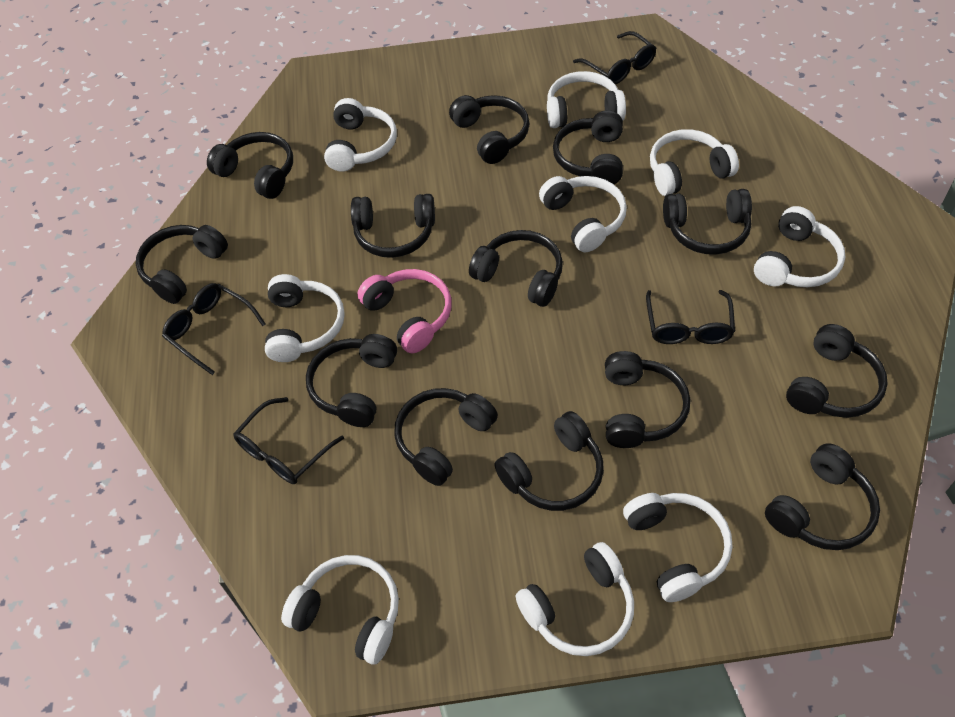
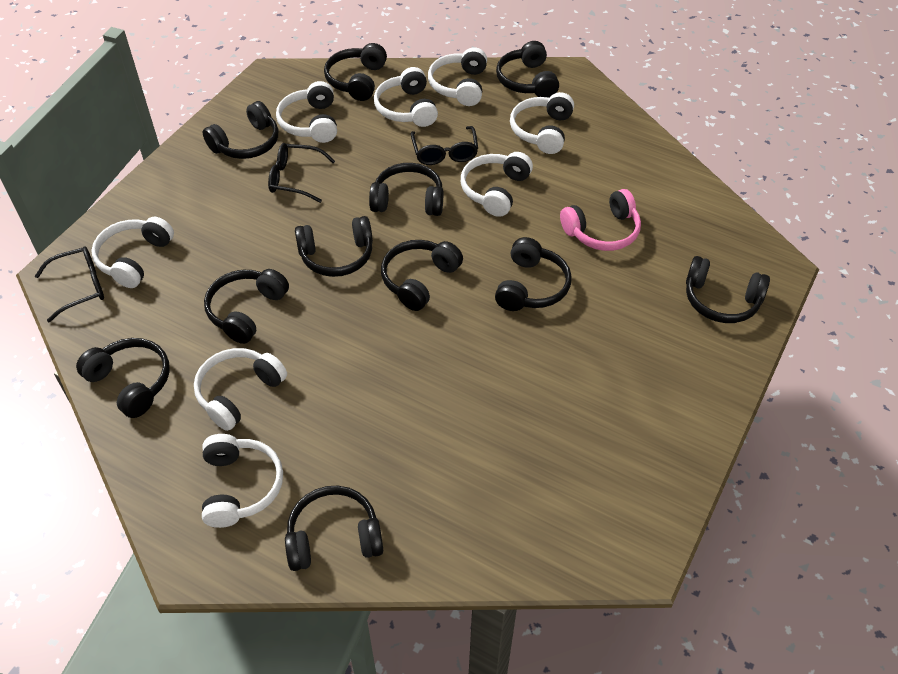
black glasses: 4 -> 3
black headphones: 13 -> 11
white headphones: 9 -> 8

